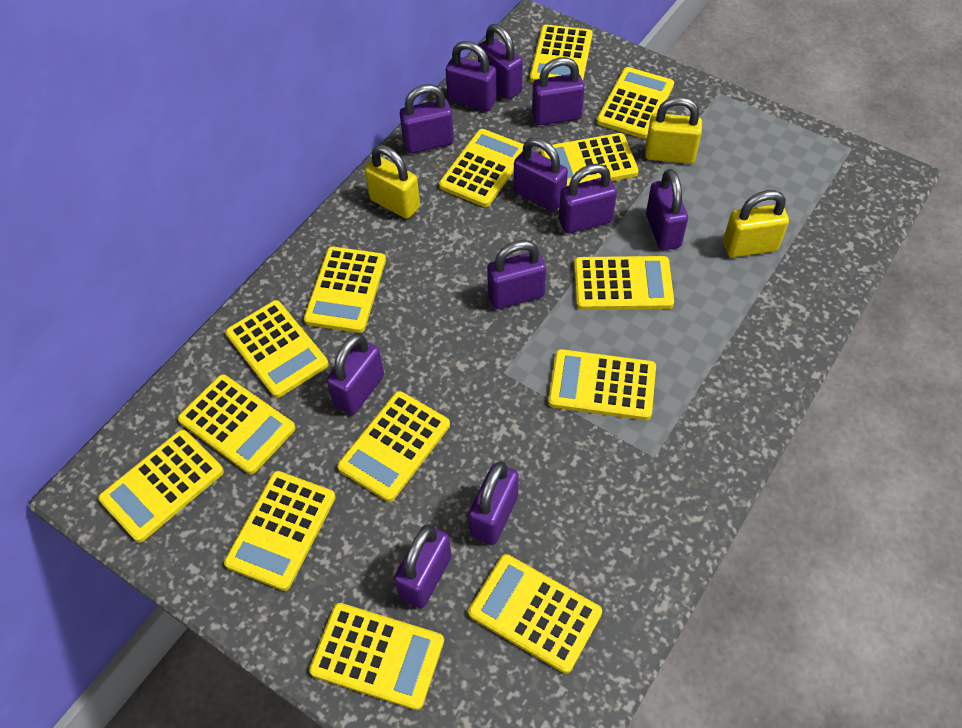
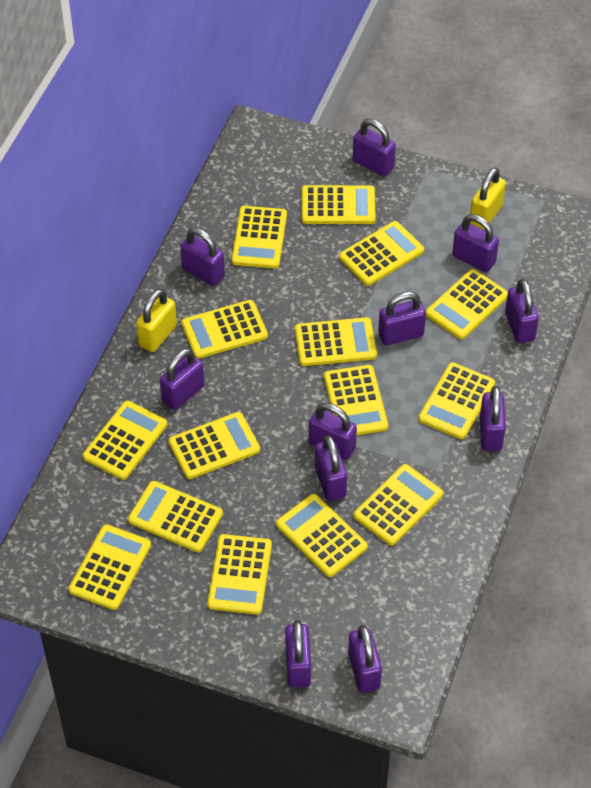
yellow calculator: 14 -> 15
yellow padlock: 3 -> 2

